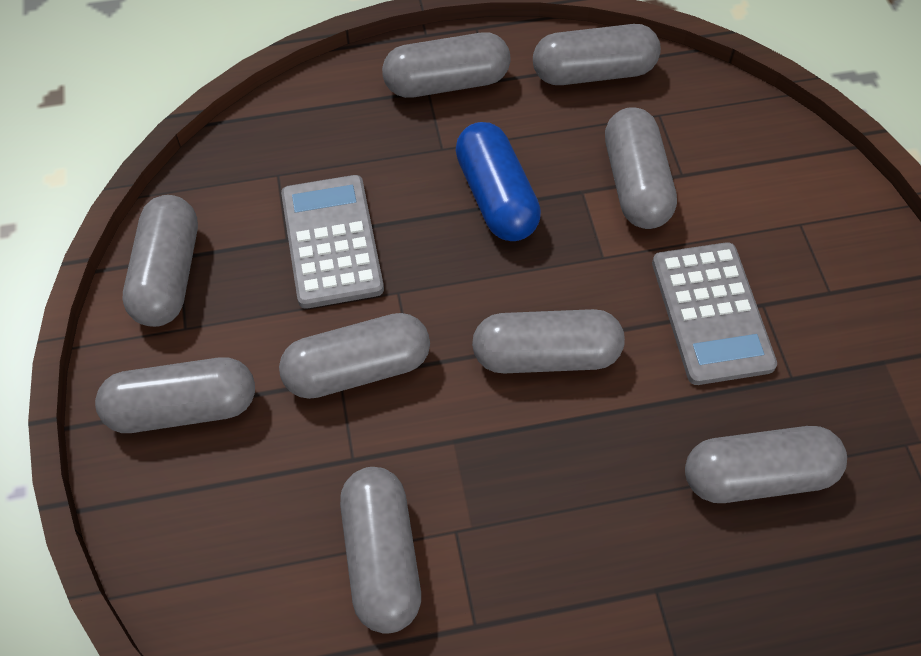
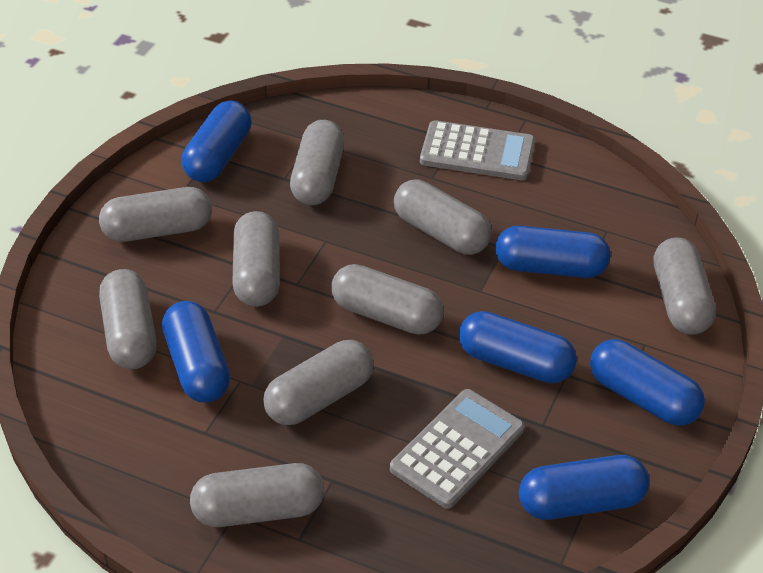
blue capsule: 1 -> 6

